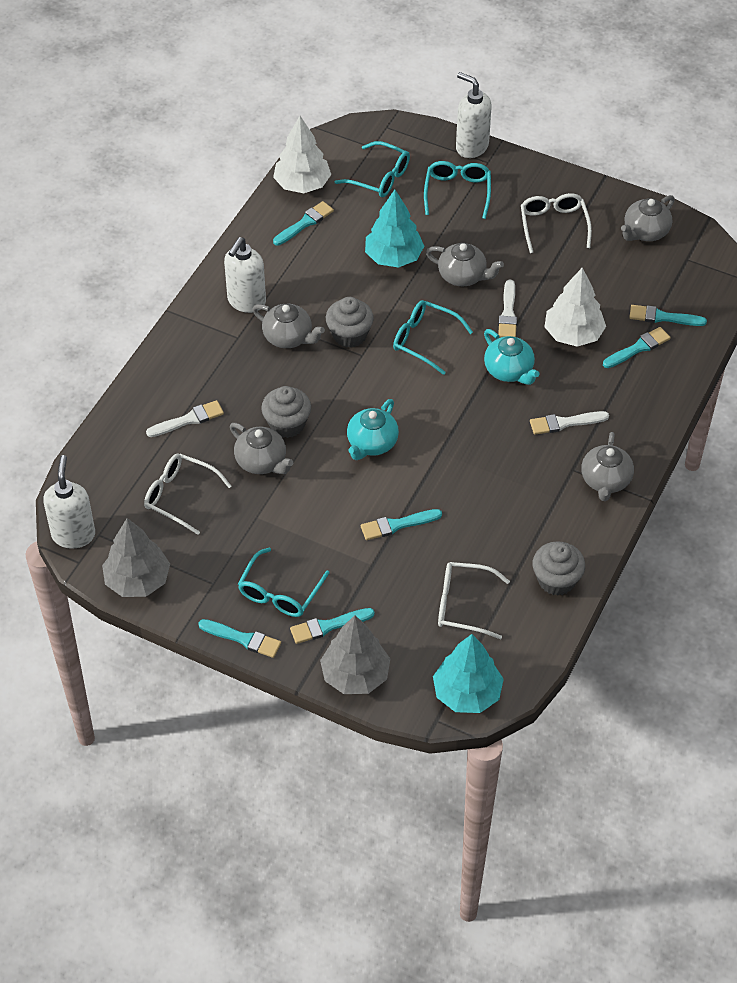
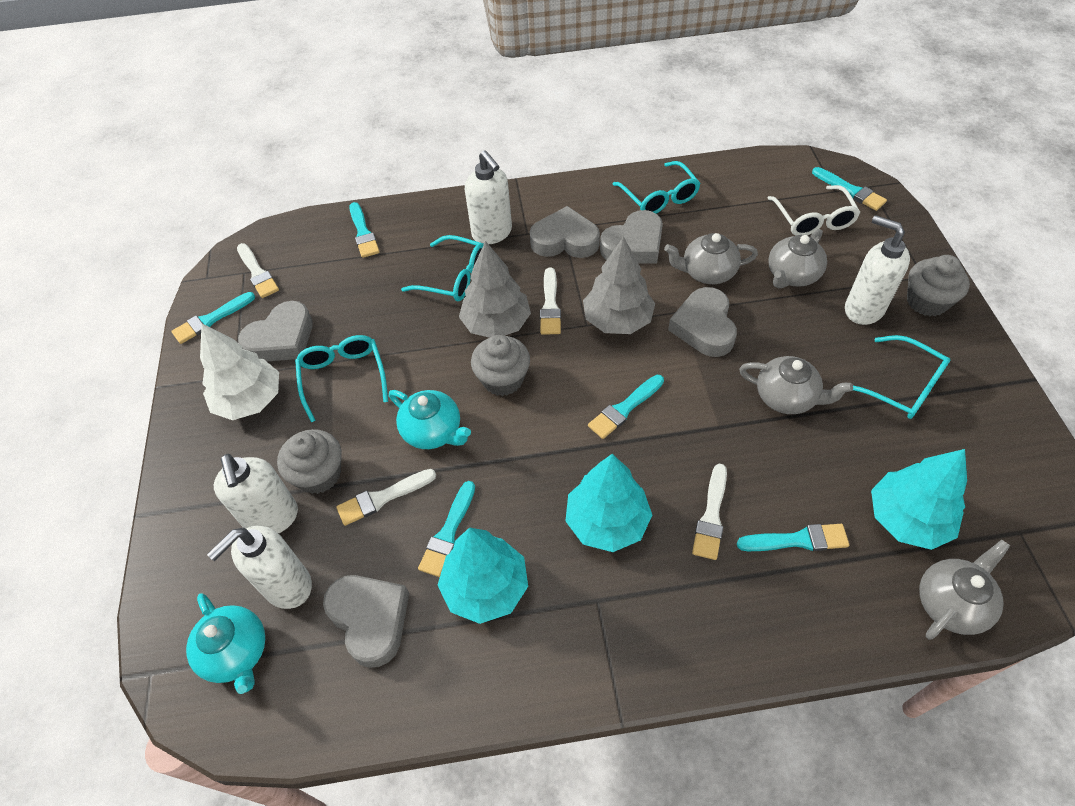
grey heart: 0 -> 5
grey teapot: 5 -> 4
turquoise tree: 2 -> 3
white brush: 3 -> 4
white glasses: 3 -> 1
white soap dispenser: 3 -> 4
white tree: 2 -> 1

